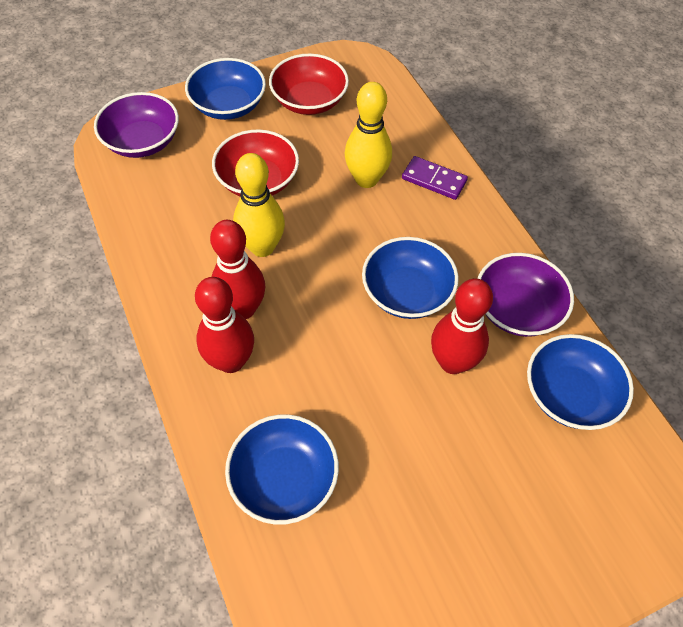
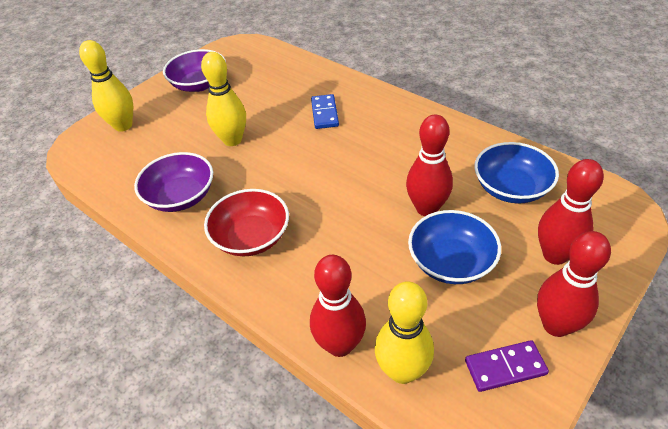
blue bowl: 4 -> 2
blue domino: 0 -> 1
red bowl: 2 -> 1
red bowling pin: 3 -> 4
yellow bowling pin: 2 -> 3

